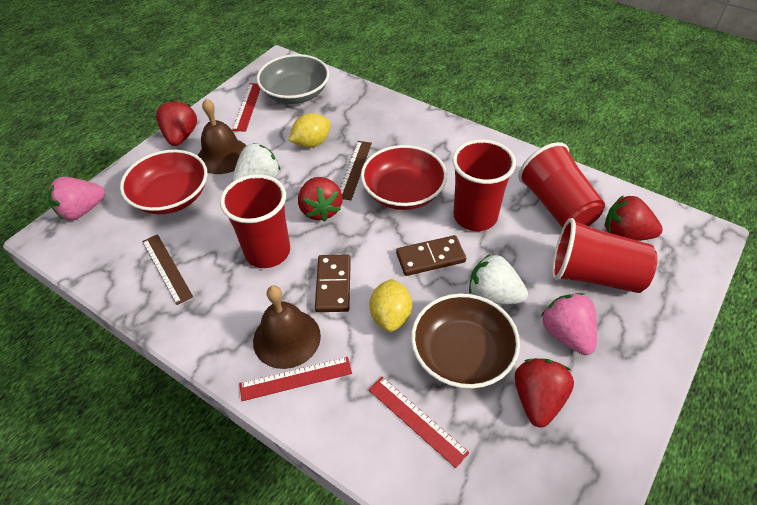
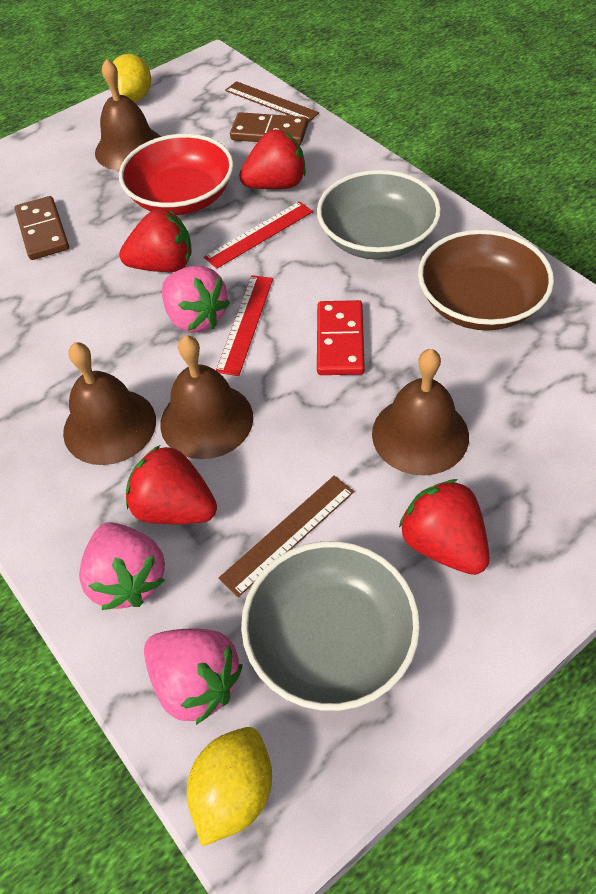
brown bell: 2 -> 4
grey bowl: 1 -> 2
pink strawberry: 2 -> 3
red bowl: 2 -> 1
red cup: 4 -> 0
red domino: 0 -> 1
red ruler: 3 -> 2
white strawberry: 2 -> 0

